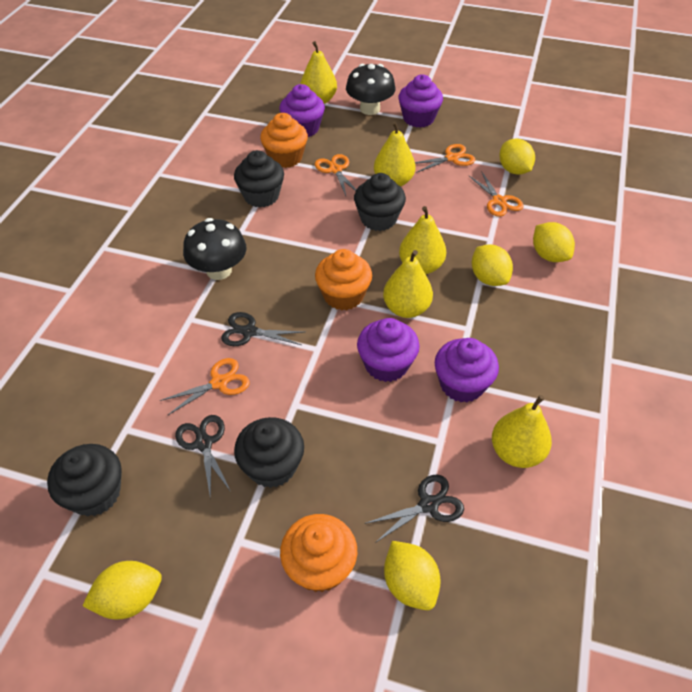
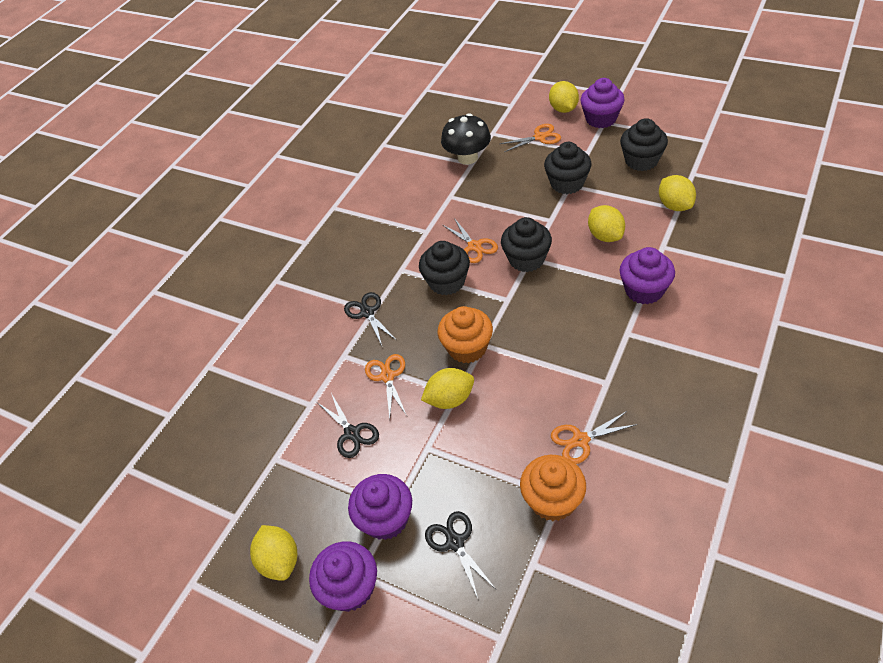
black mushroom: 2 -> 1
orange cupcake: 3 -> 2
yellow pear: 5 -> 0

